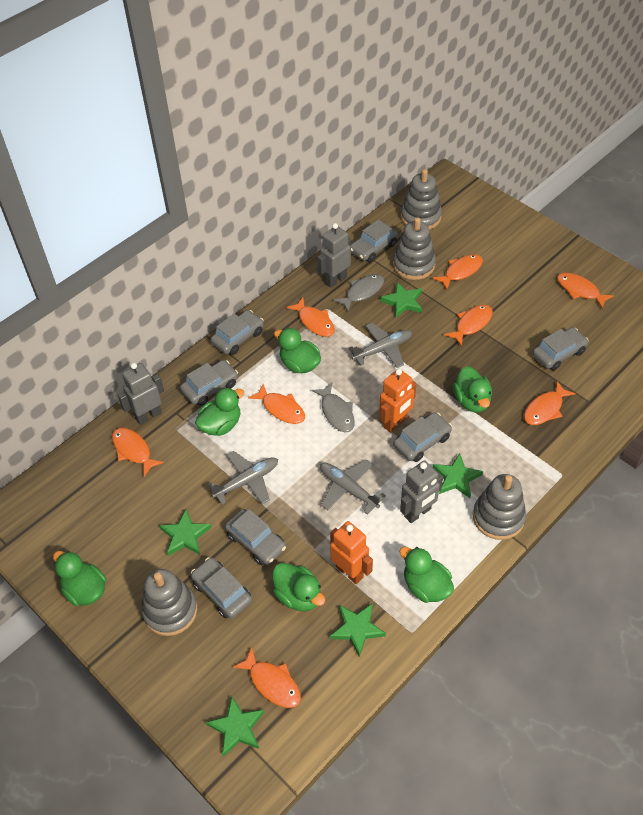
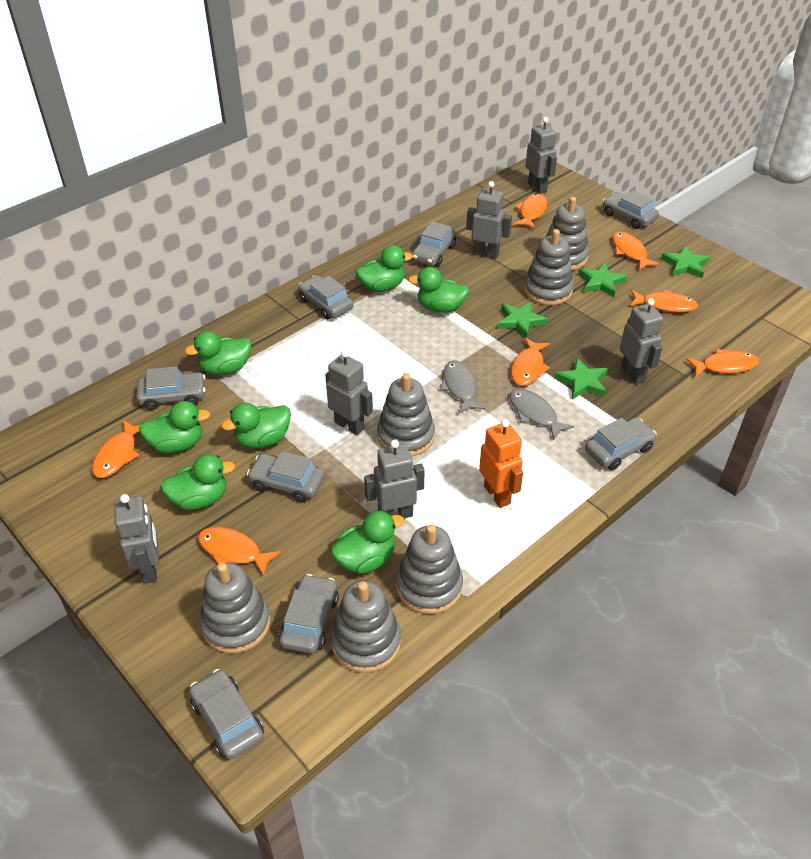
green duck: 6 -> 7
green star: 5 -> 4
grey car: 7 -> 8
grey plane: 3 -> 0
grey robot: 3 -> 6
grey stacking toy: 4 -> 6
orange fish: 8 -> 7
orange robot: 2 -> 1

